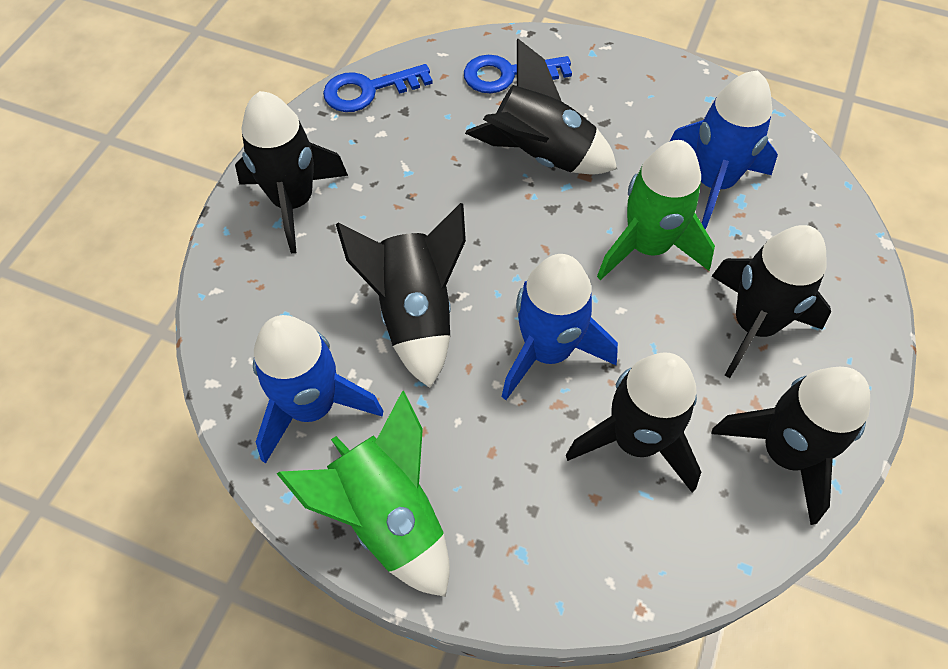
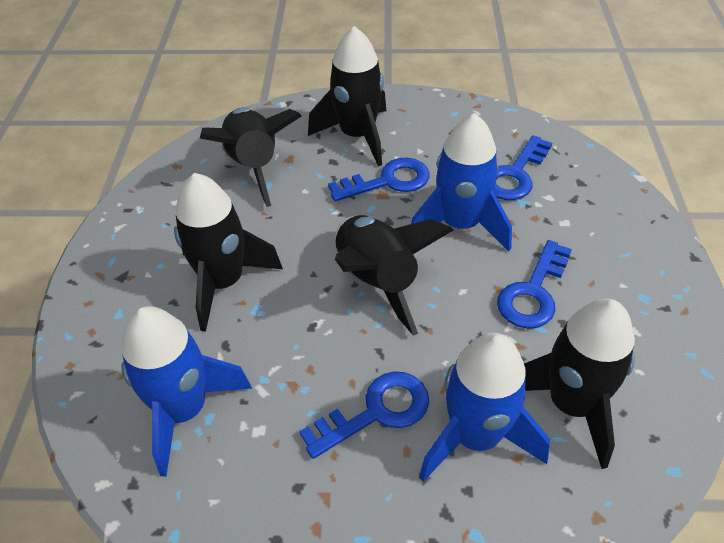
black rocket: 6 -> 5
blue key: 2 -> 4
green rocket: 2 -> 0

